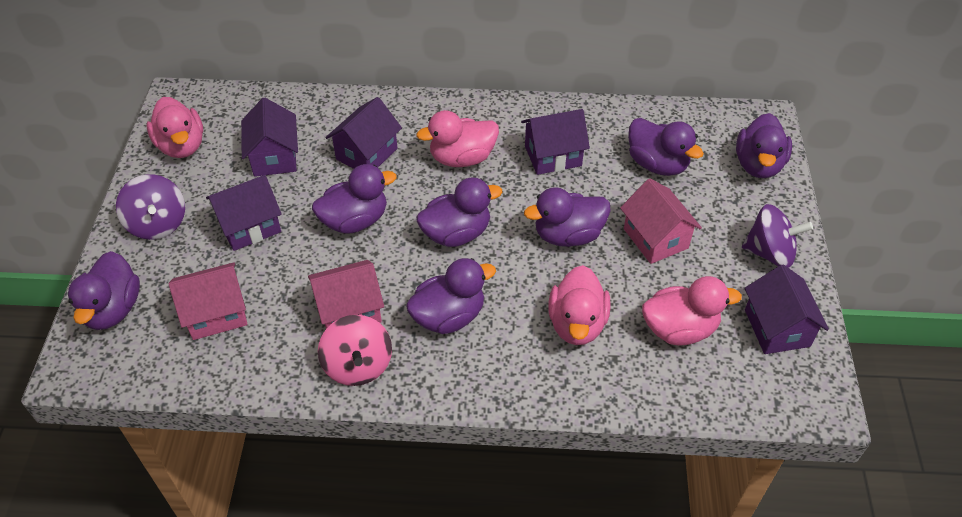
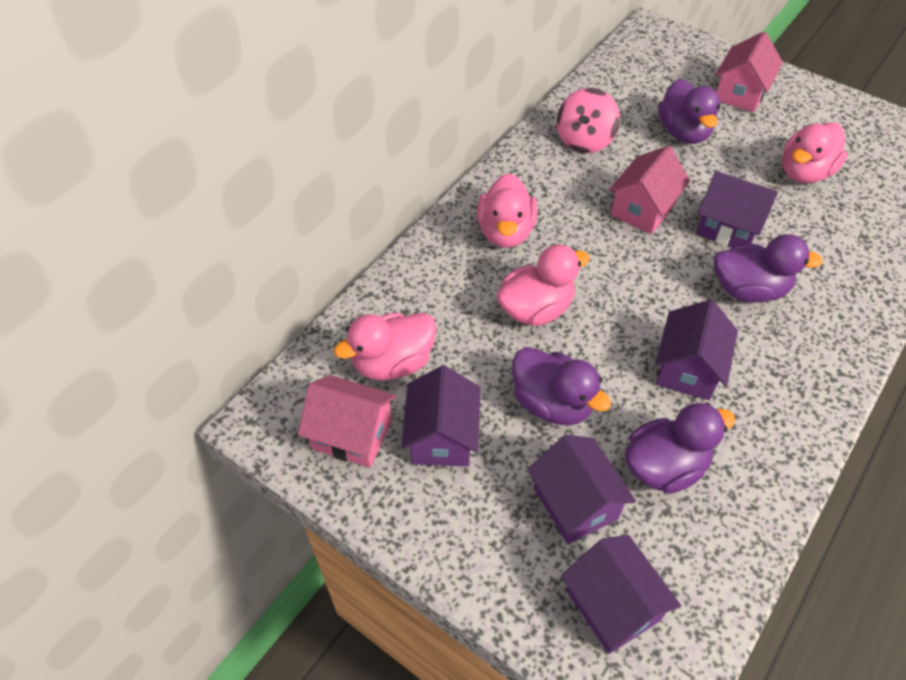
purple duck: 7 -> 4
purple spinning top: 2 -> 0

